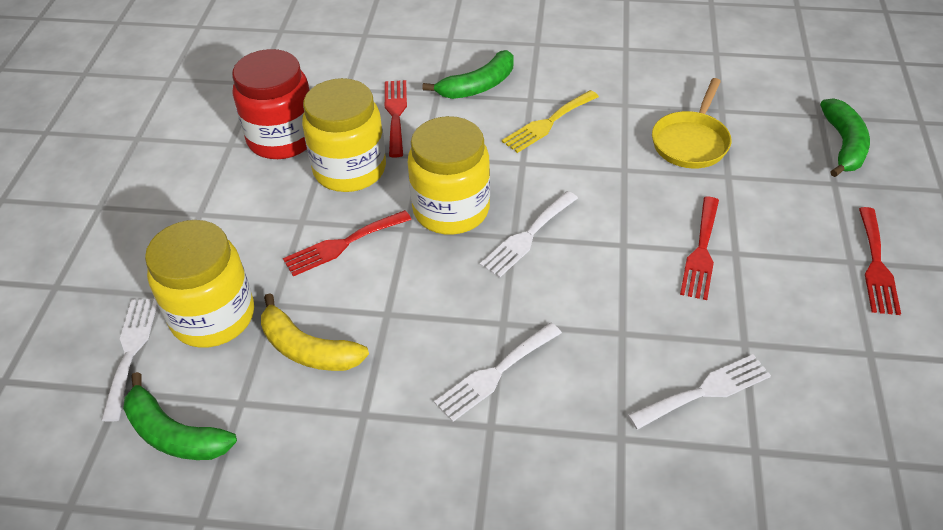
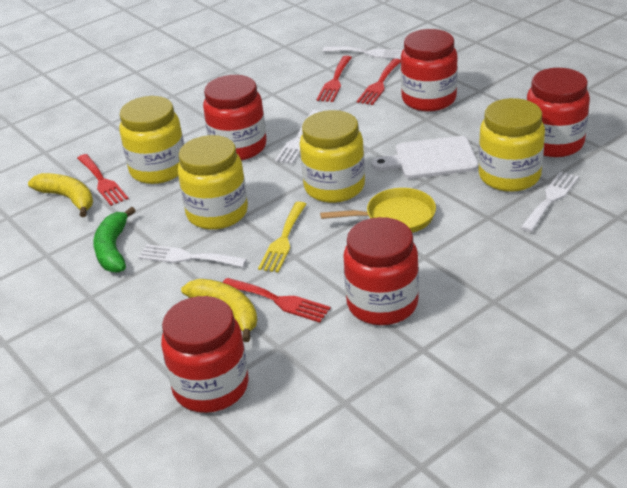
green banana: 3 -> 1
red jar: 1 -> 5
white cutting board: 0 -> 1
yellow banana: 1 -> 2
yellow jar: 3 -> 4

